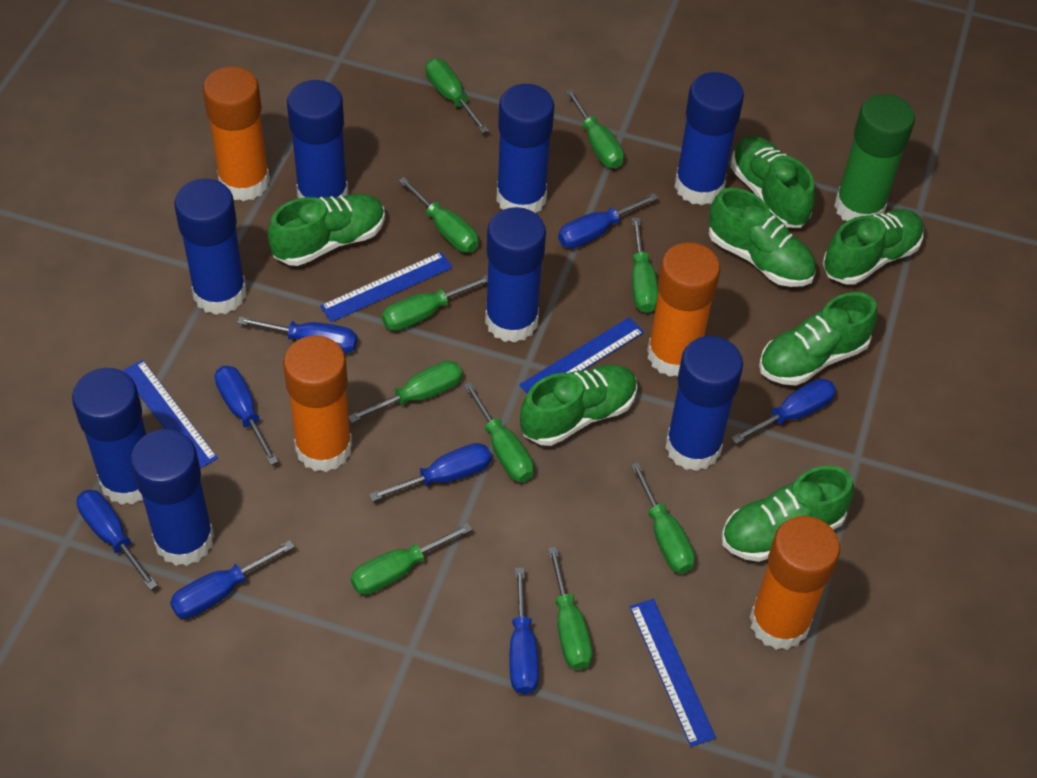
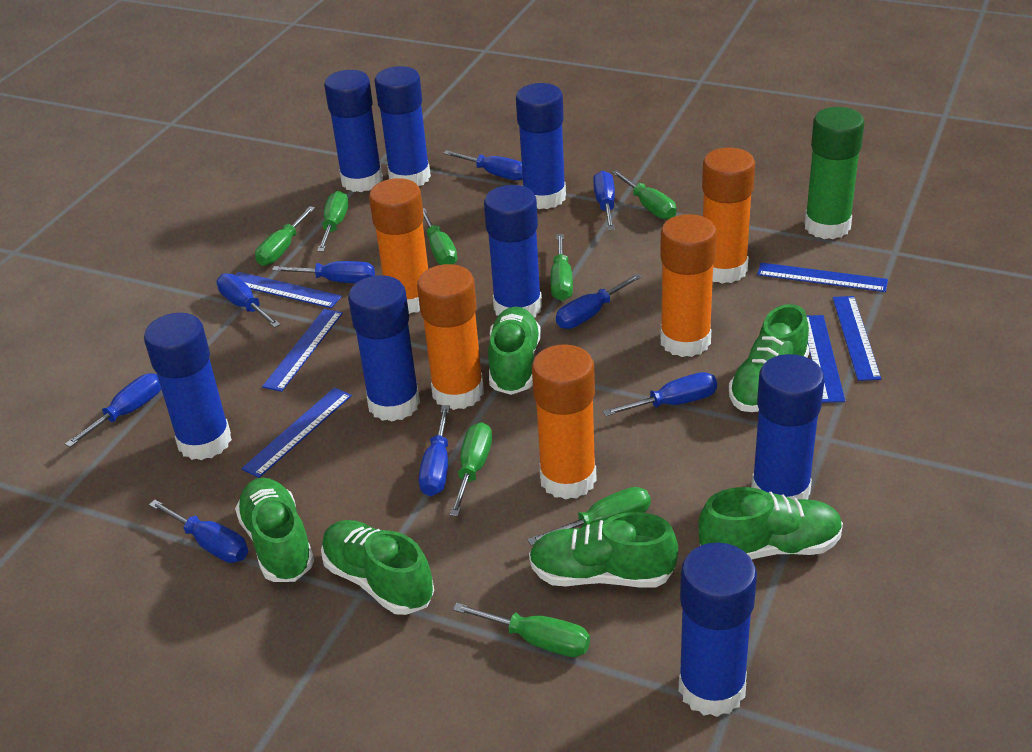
blue ruler: 4 -> 6
blue screwdriver: 8 -> 9
green screwdriver: 10 -> 8
green shoe: 7 -> 6
orange glue stick: 4 -> 5

